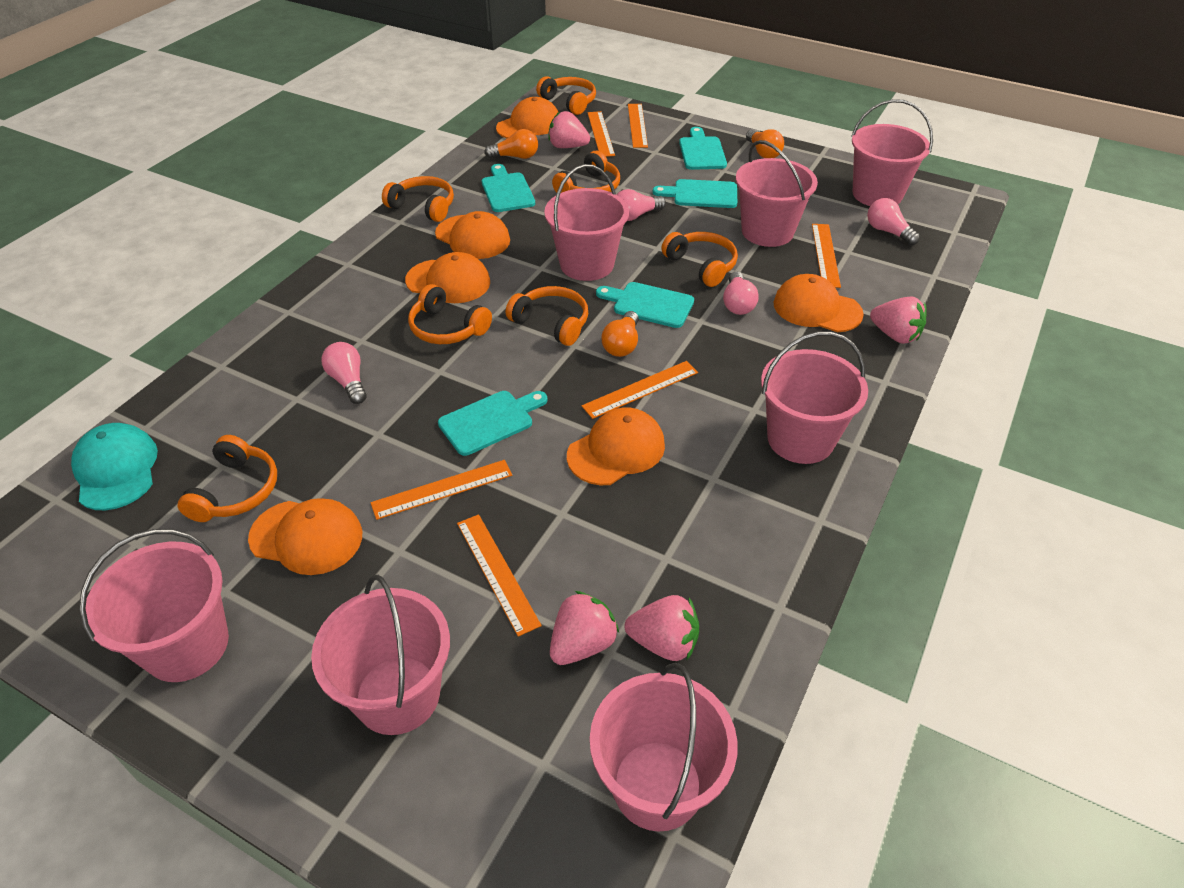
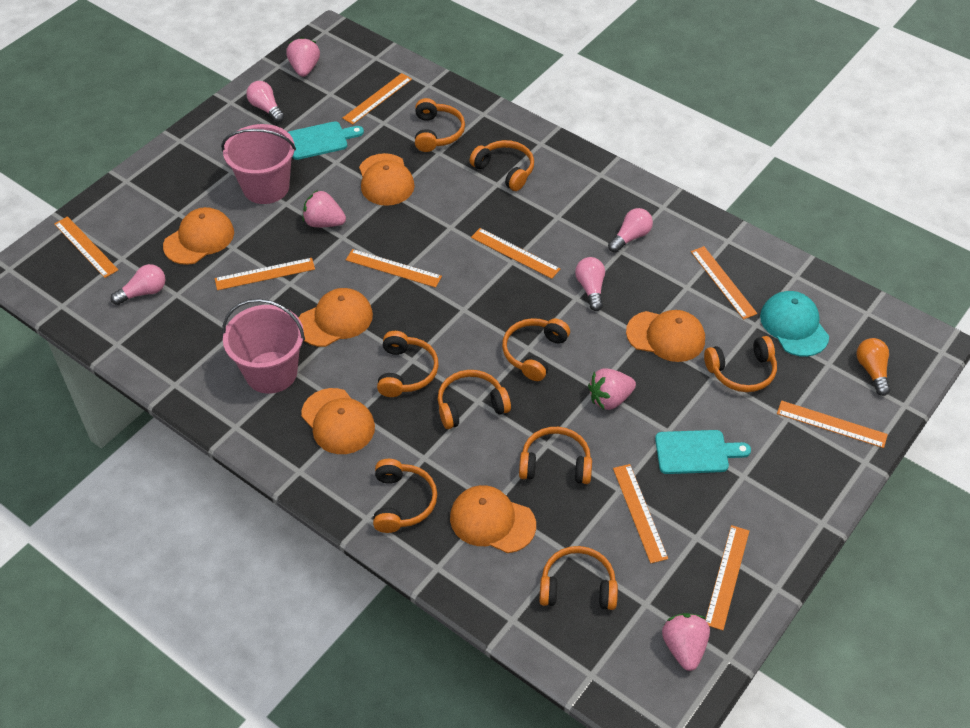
orange headphones: 7 -> 9
orange light bulb: 3 -> 1
orange ruler: 6 -> 9
pink bucket: 7 -> 2
turquoise cutting board: 5 -> 2

